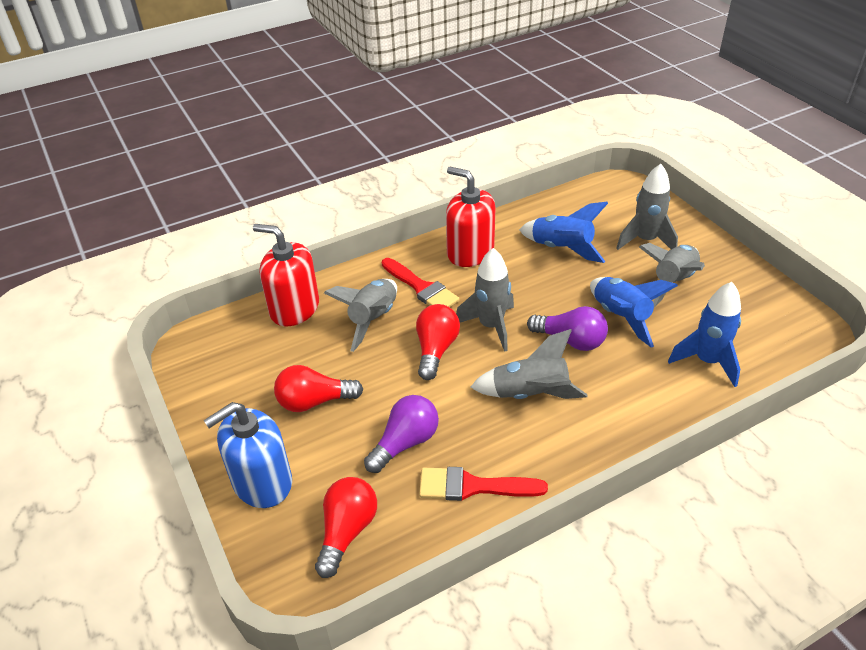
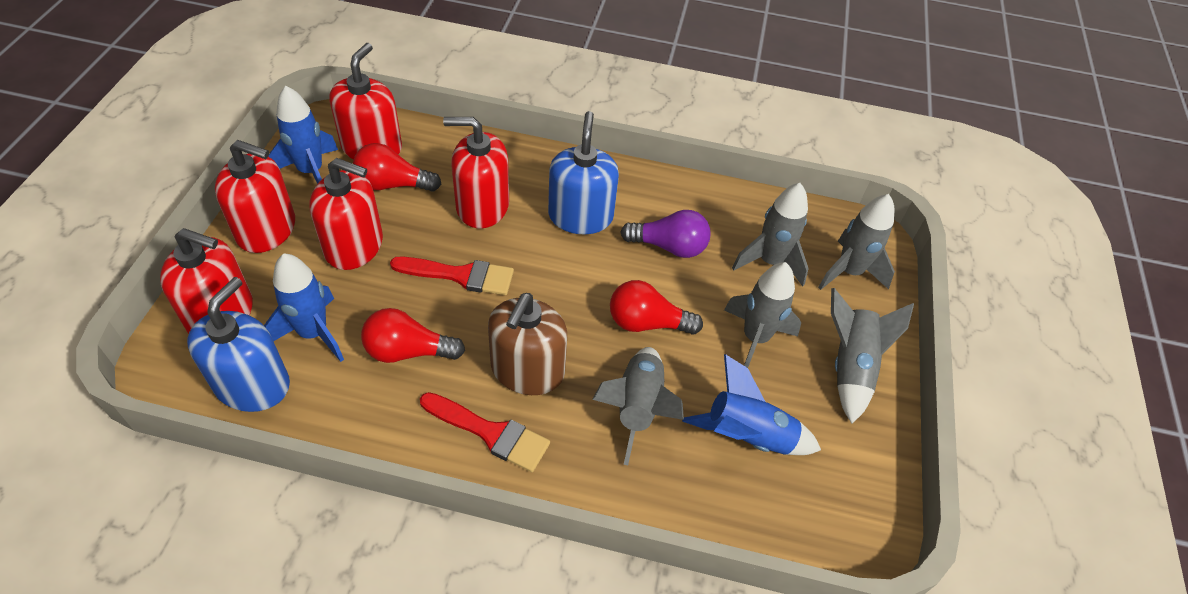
blue soap dispenser: 1 -> 2
brown soap dispenser: 0 -> 1
purple light bulb: 2 -> 1
red soap dispenser: 2 -> 5

